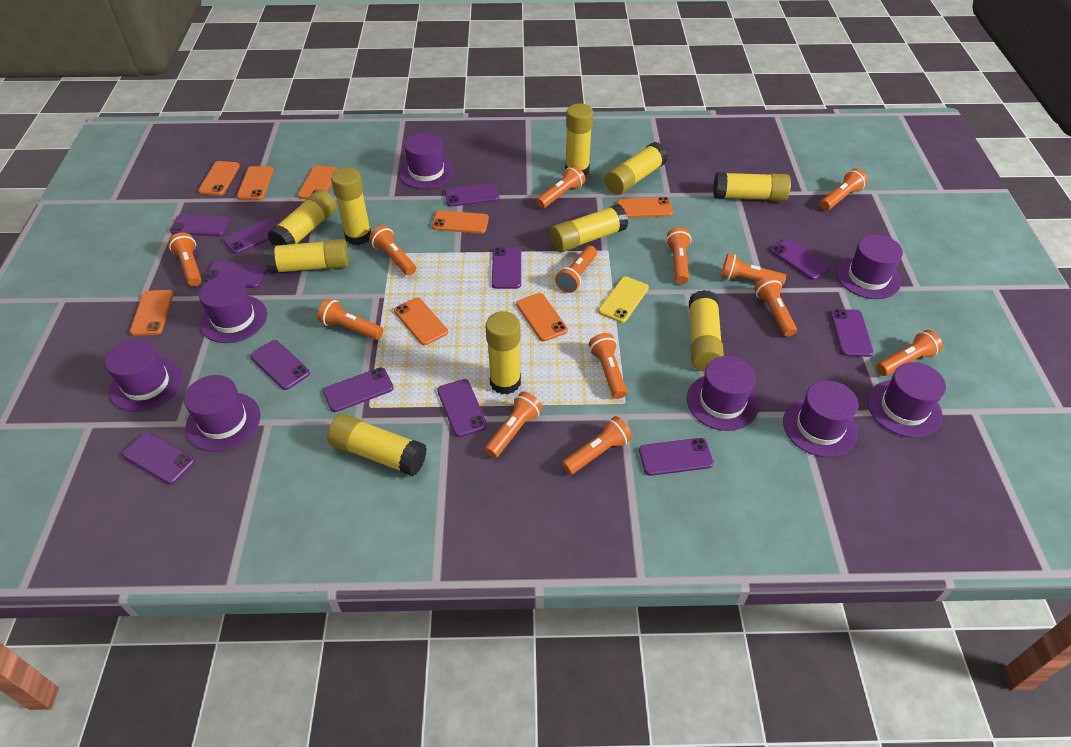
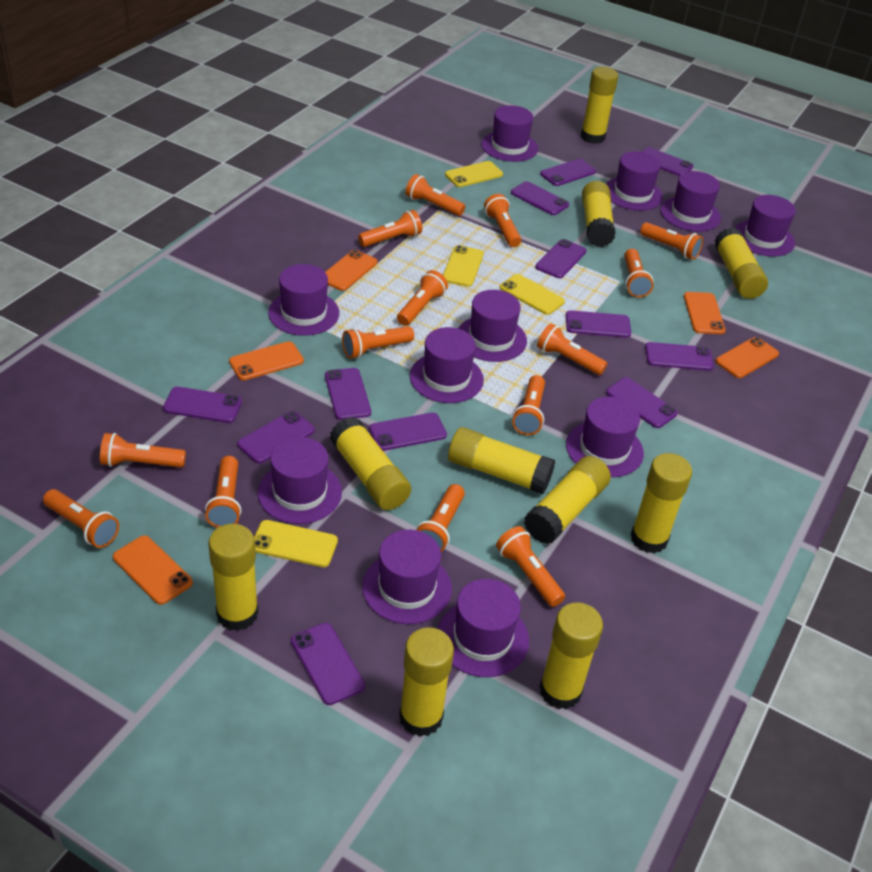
orange flashlight: 13 -> 14
orange phone: 8 -> 5
purple hat: 8 -> 11
yellow phone: 1 -> 4

